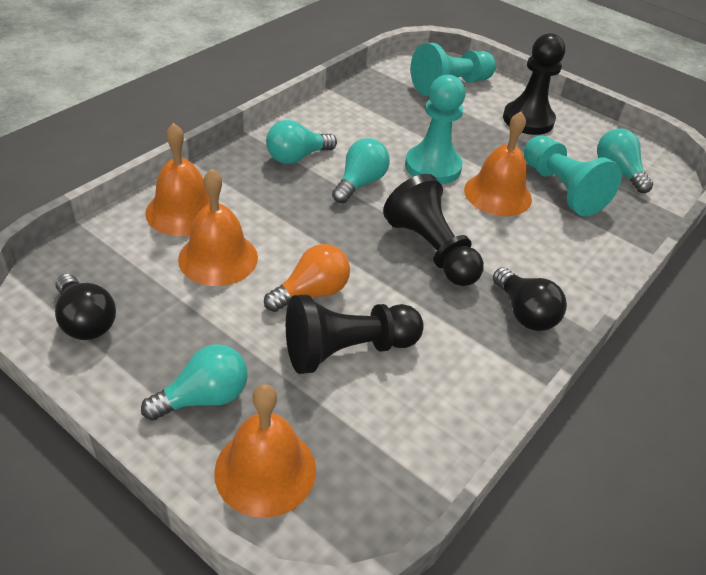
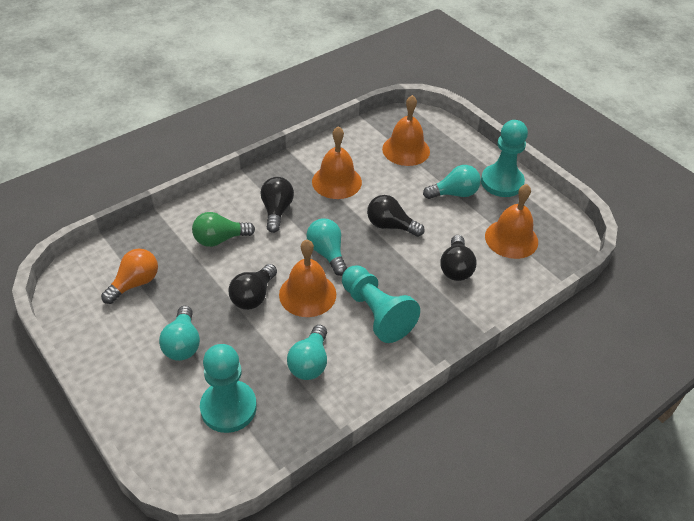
black light bulb: 2 -> 4
black pawn: 3 -> 0
green light bulb: 0 -> 1

